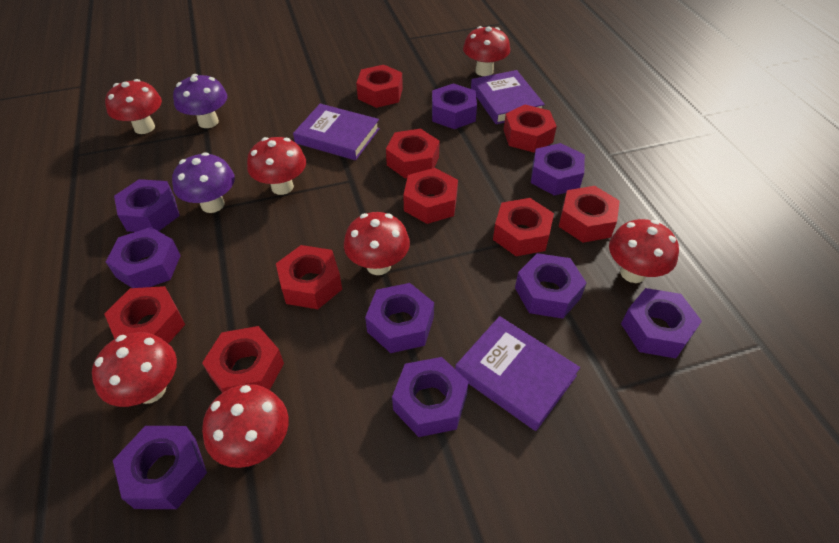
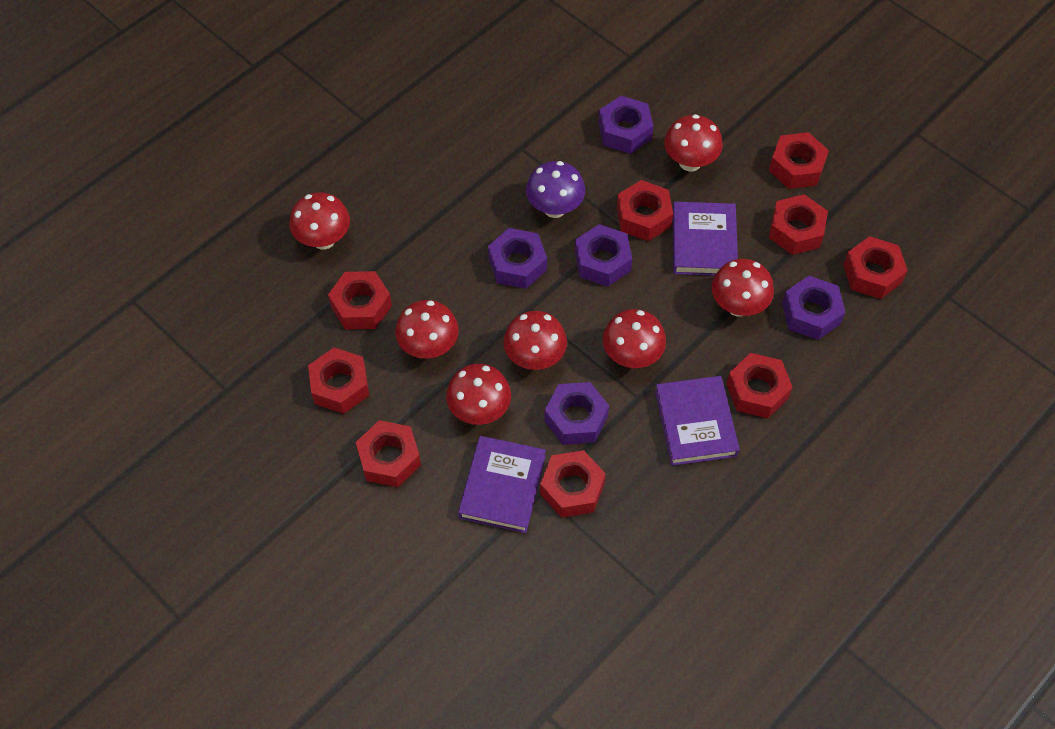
purple mushroom: 2 -> 1
purple nut: 9 -> 5

